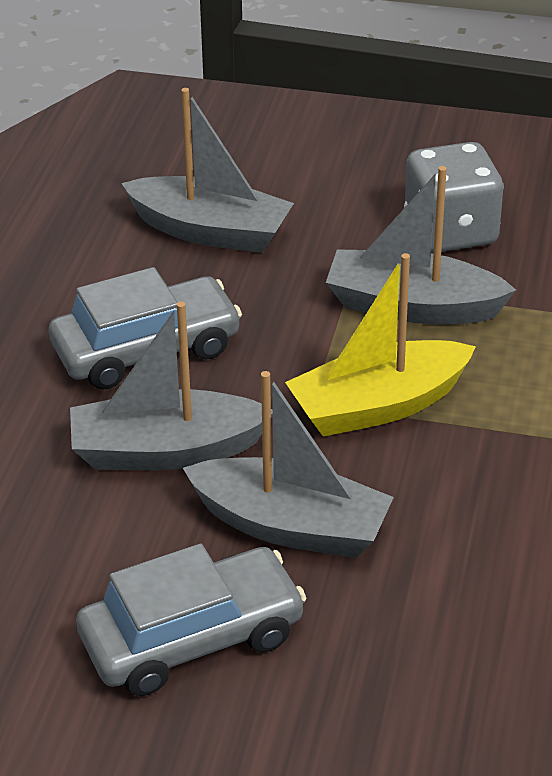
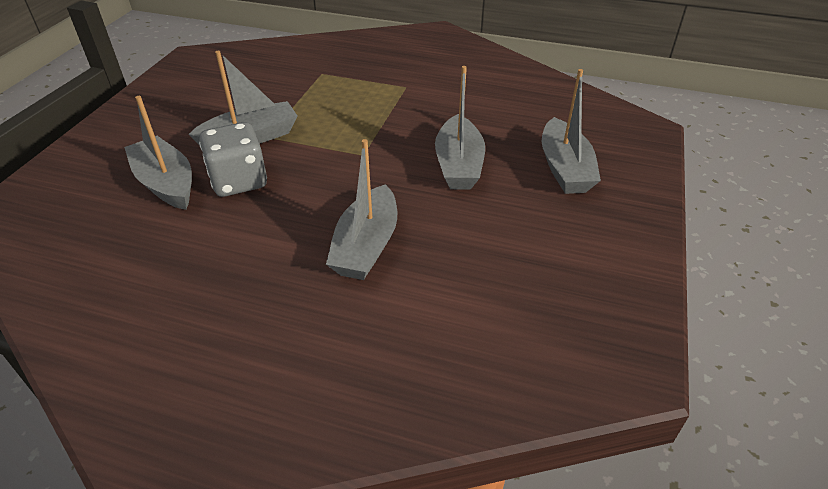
grey boat: 4 -> 5
grey car: 2 -> 0
yellow boat: 1 -> 0

